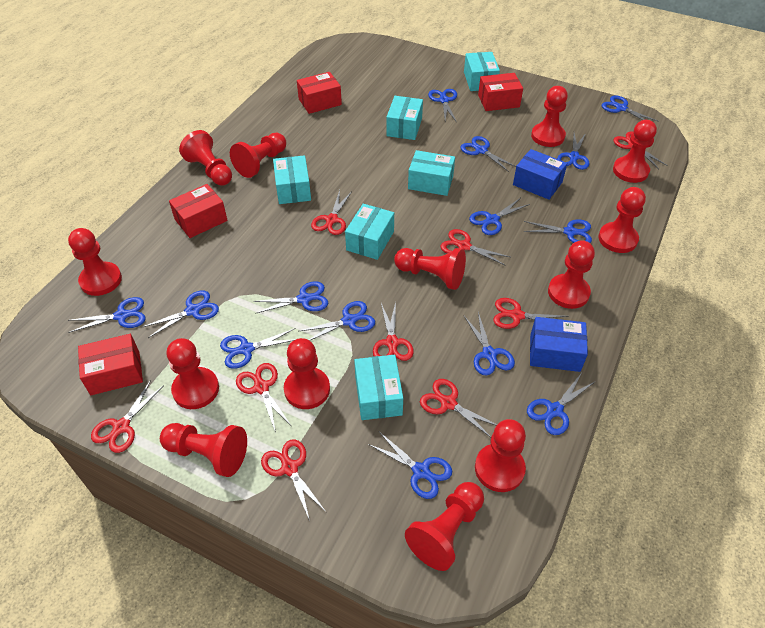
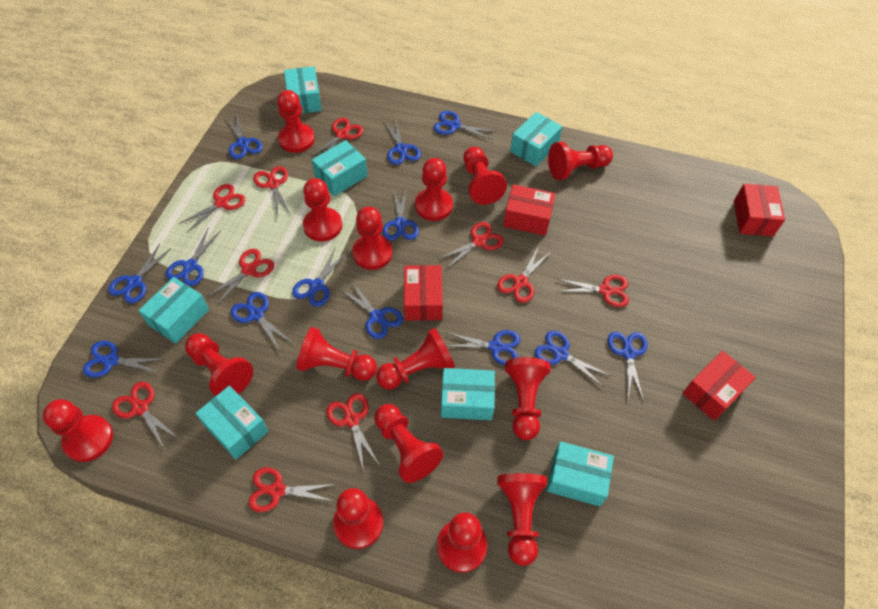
blue box: 2 -> 0
blue scissors: 14 -> 13
red pawn: 13 -> 15
red scissors: 9 -> 10
turquoise box: 6 -> 7

